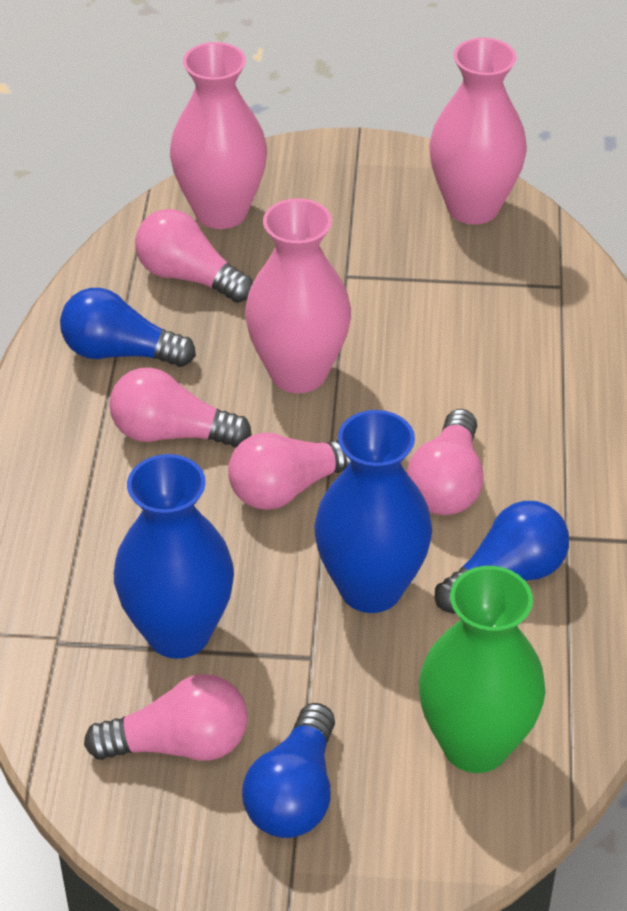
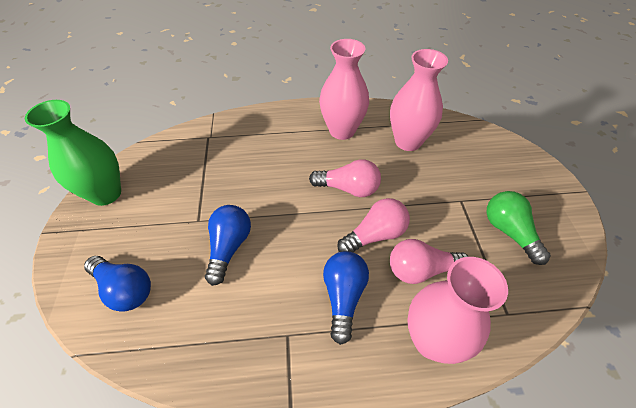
blue vase: 2 -> 0
green light bulb: 0 -> 1
pink light bulb: 5 -> 3

